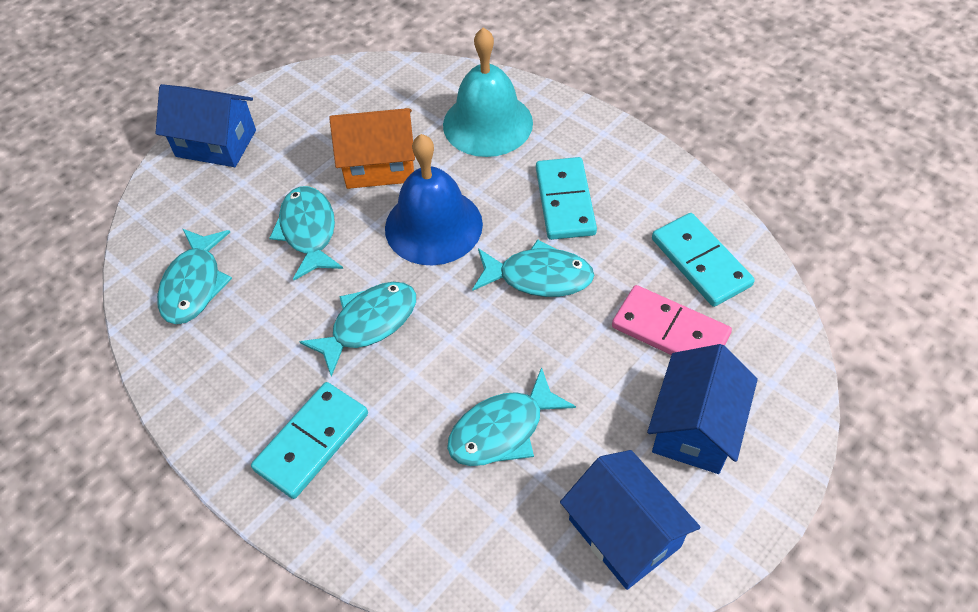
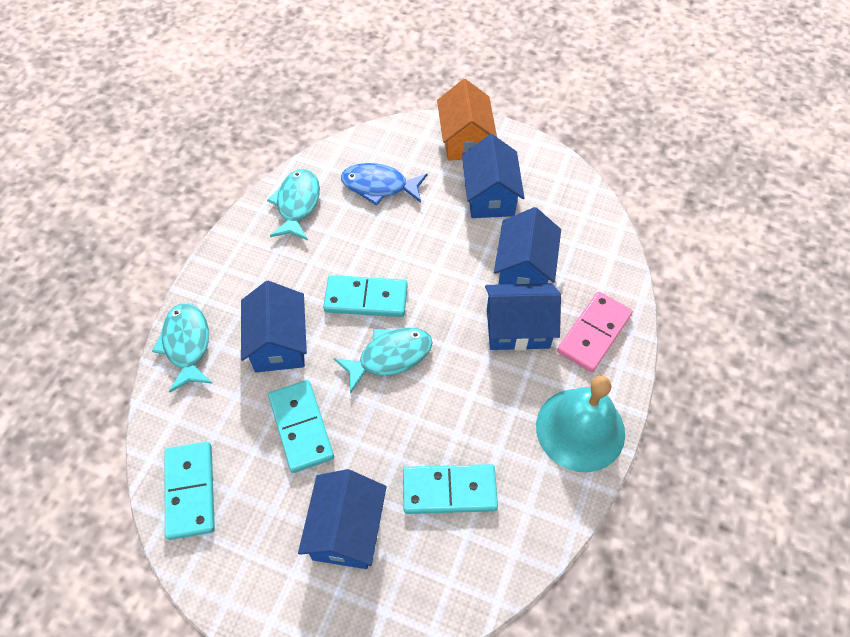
blue bell: 1 -> 0
blue fish: 0 -> 1
blue house: 3 -> 5
turquoise domino: 3 -> 4
turquoise fish: 5 -> 3

